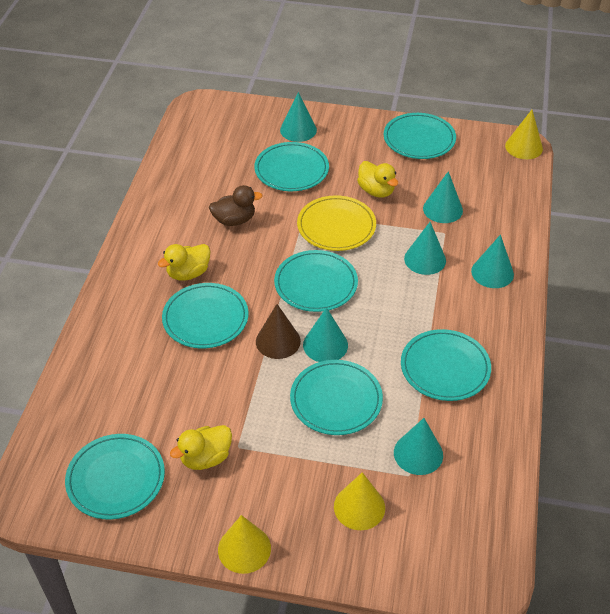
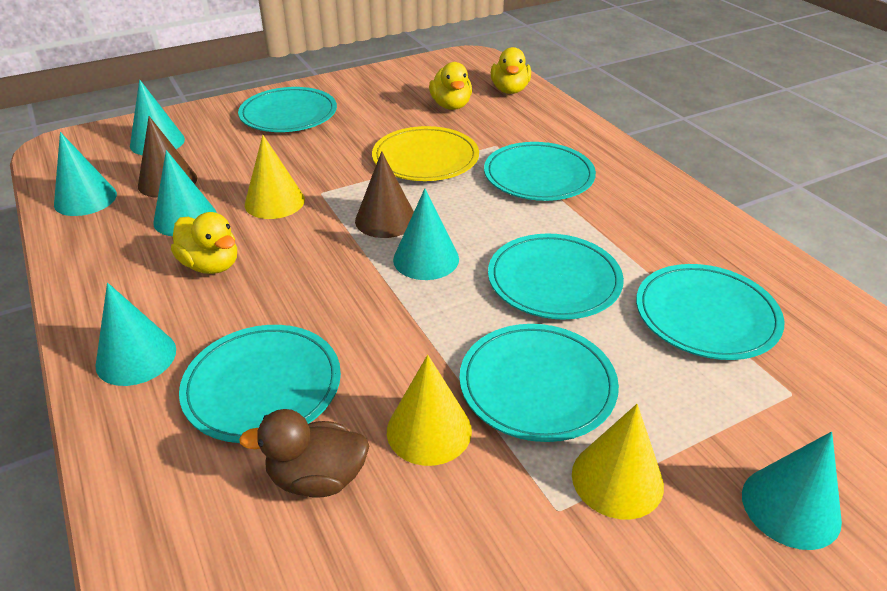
brown cone: 1 -> 2
turquoise plate: 7 -> 6

